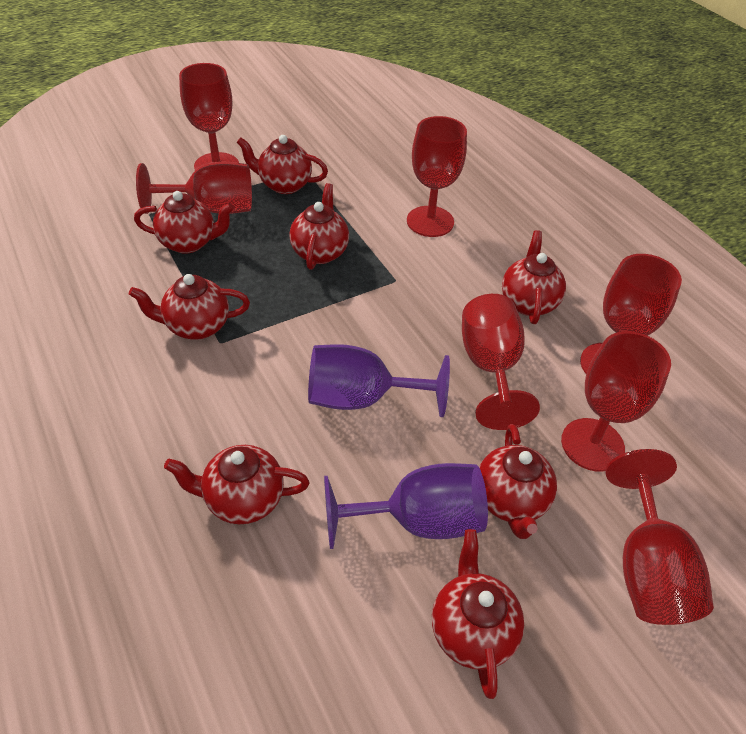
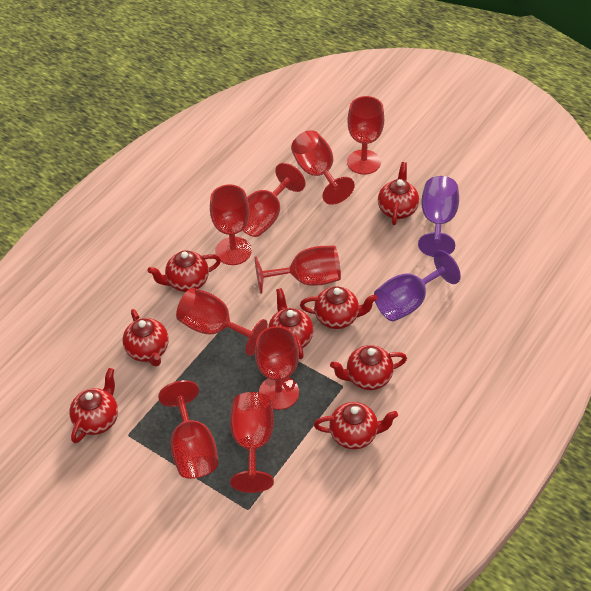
red goblet: 7 -> 9

